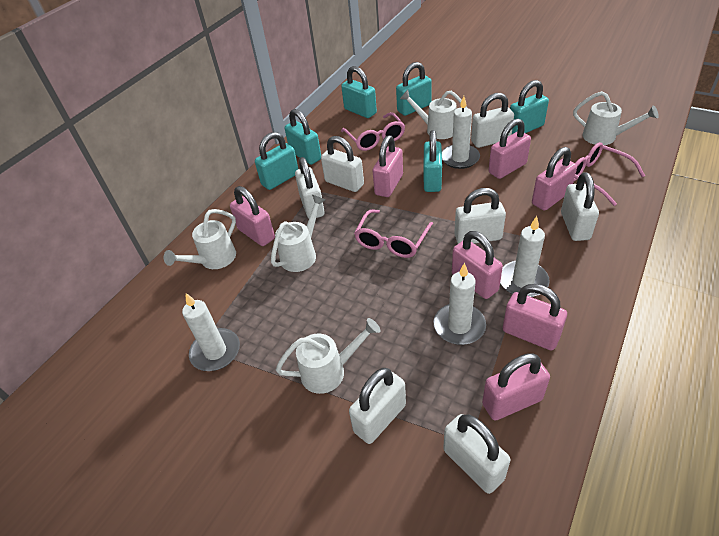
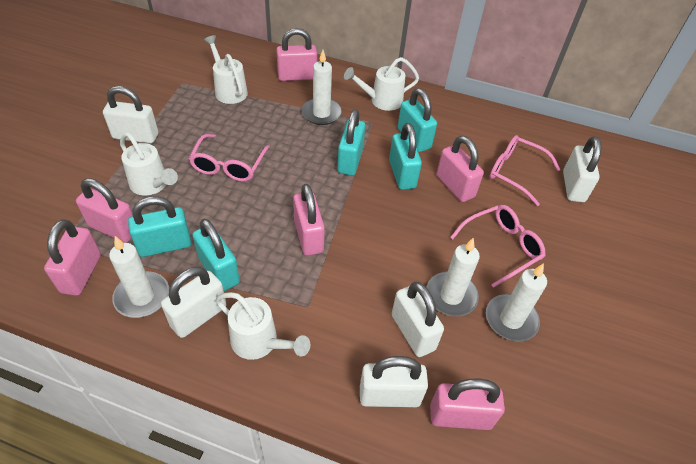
pink padlock: 7 -> 6
turquoise padlock: 6 -> 5
white padlock: 7 -> 5
white watering can: 5 -> 4

